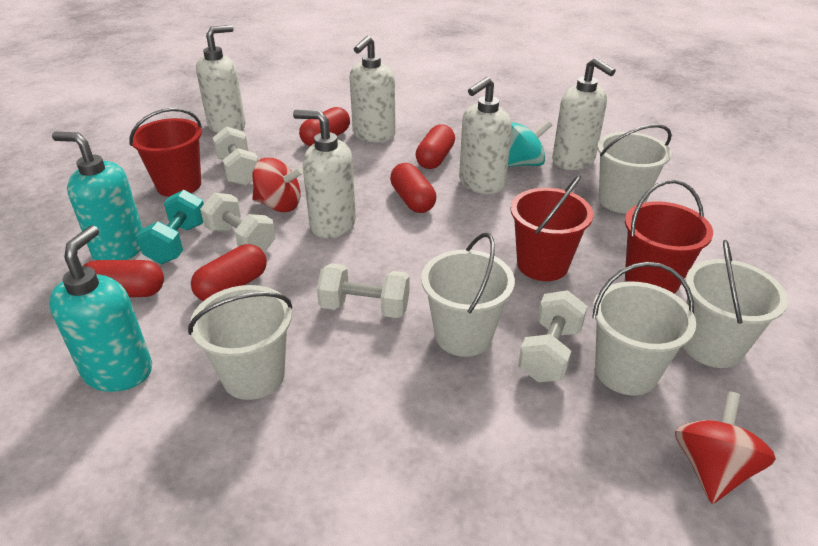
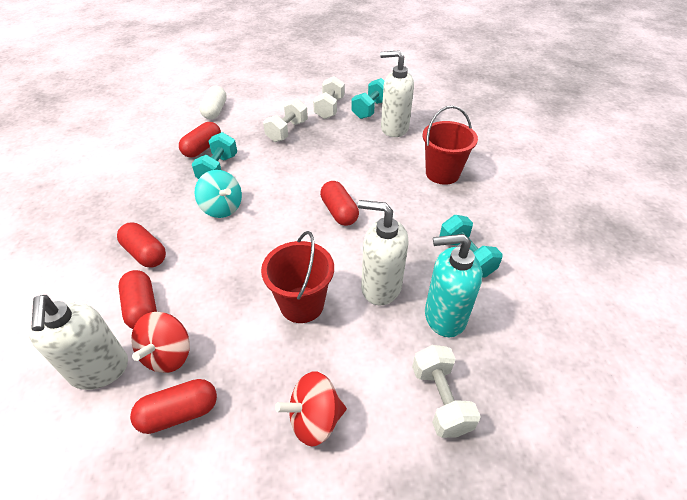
red bucket: 3 -> 2
turquoise dumbbell: 1 -> 3
turquoise soap dispenser: 2 -> 1
white bucket: 5 -> 0
white capsule: 0 -> 1
white dumbbell: 4 -> 3
white soap dispenser: 5 -> 3

